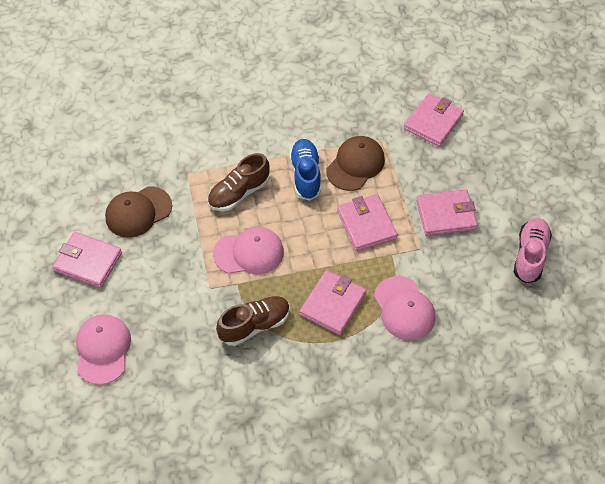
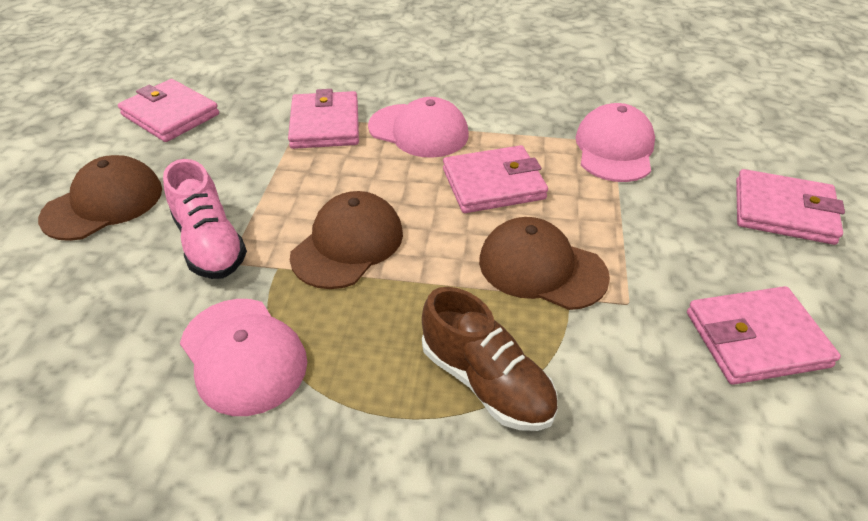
blue shoe: 1 -> 0
brown cap: 2 -> 3
brown shoe: 2 -> 1

